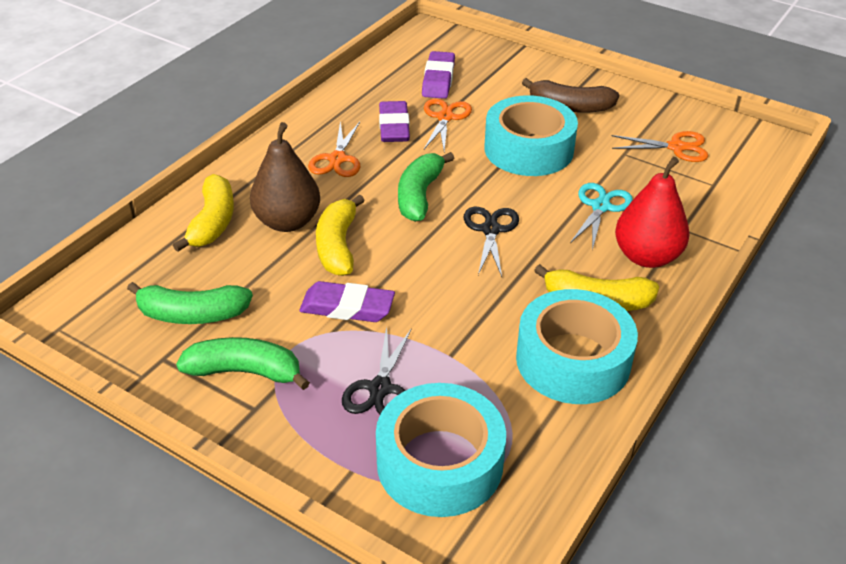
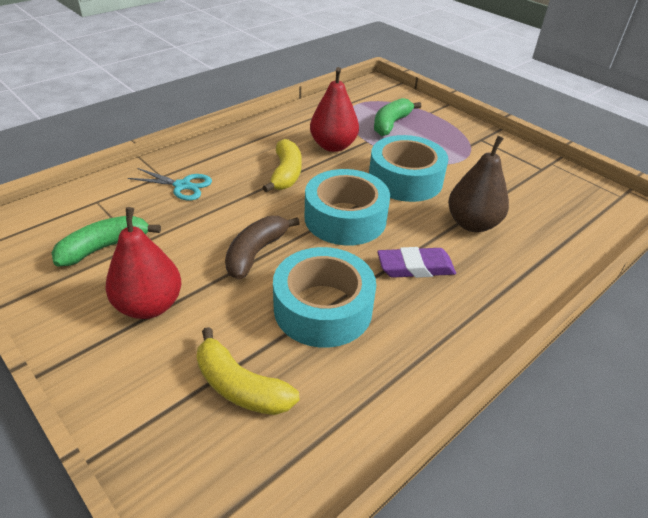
black scissors: 2 -> 0
green banana: 3 -> 2
orange scissors: 3 -> 0
purple eraser: 3 -> 1
red pear: 1 -> 2
yellow banana: 3 -> 2

